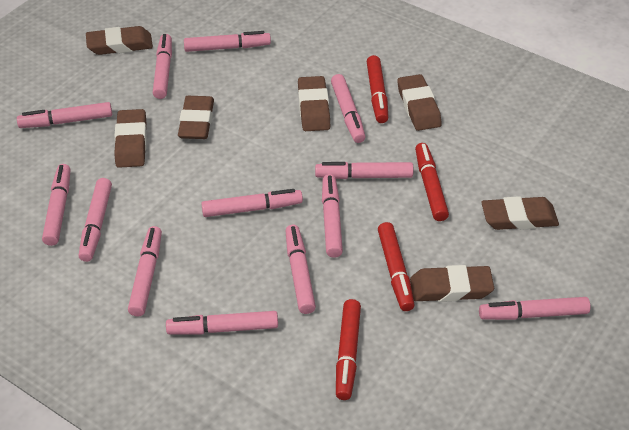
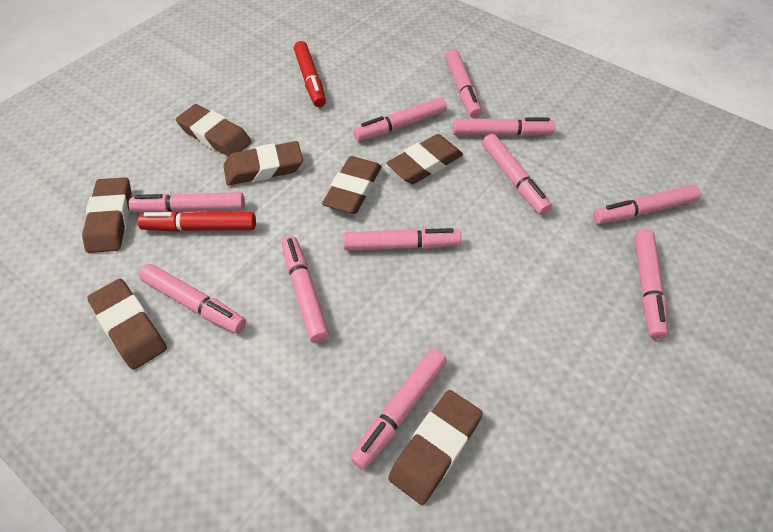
pink marker: 13 -> 11
red marker: 4 -> 2

